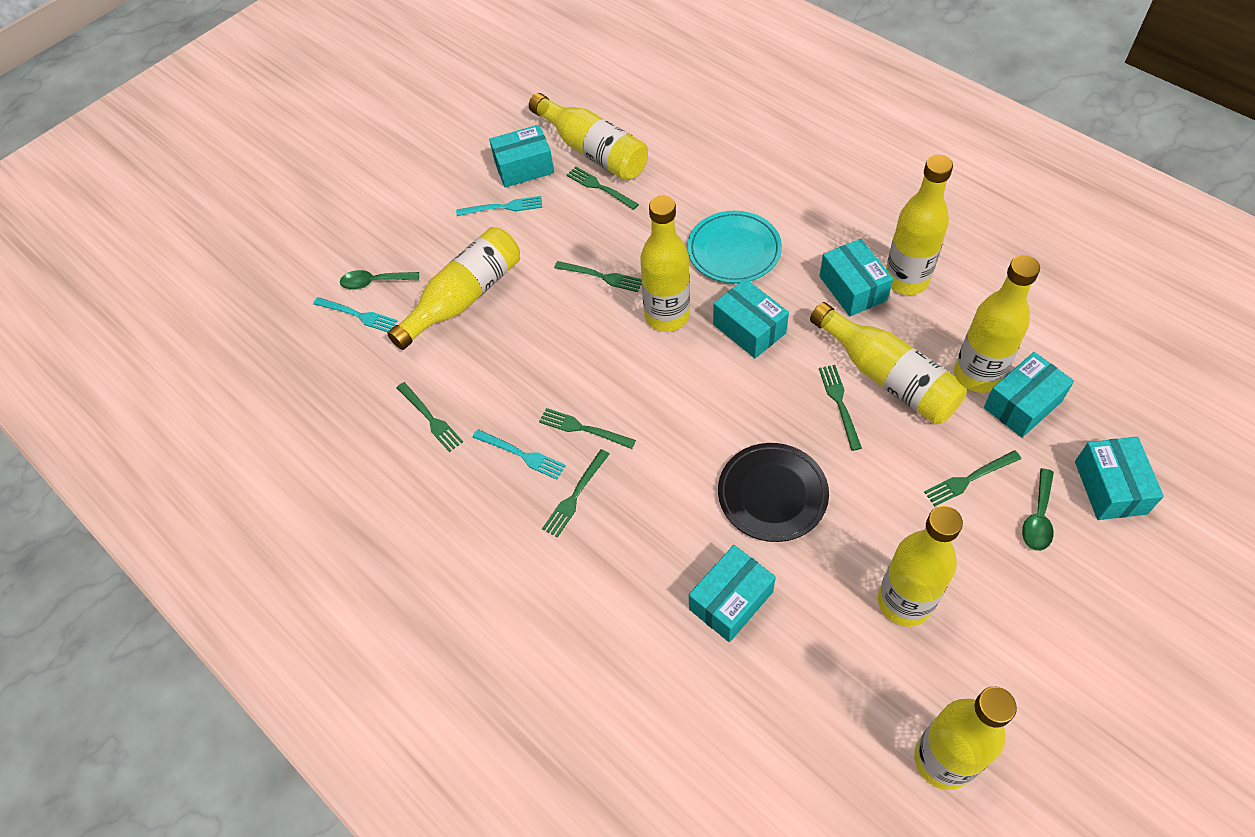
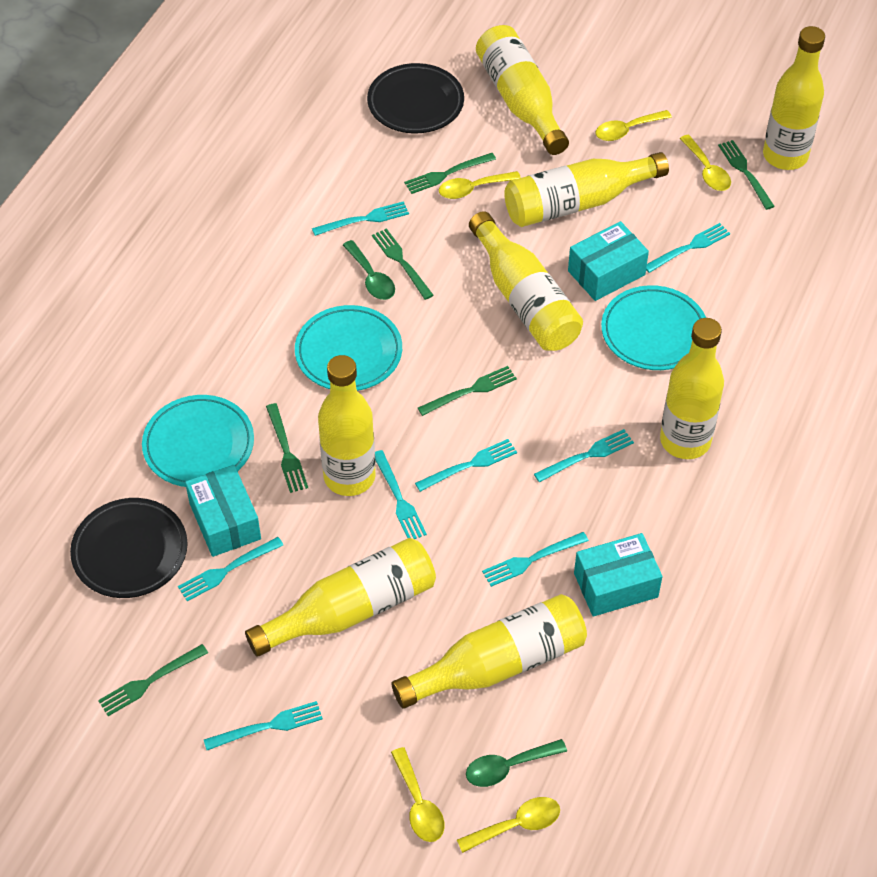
black plate: 1 -> 2
green fork: 7 -> 6
turquoise box: 6 -> 3
turquoise fork: 3 -> 8
turquoise plate: 1 -> 3
yellow spoon: 0 -> 5

